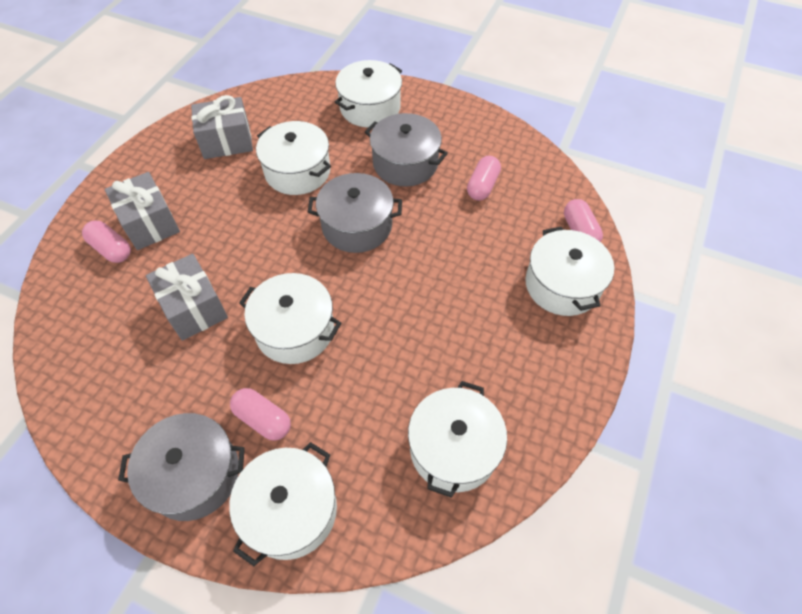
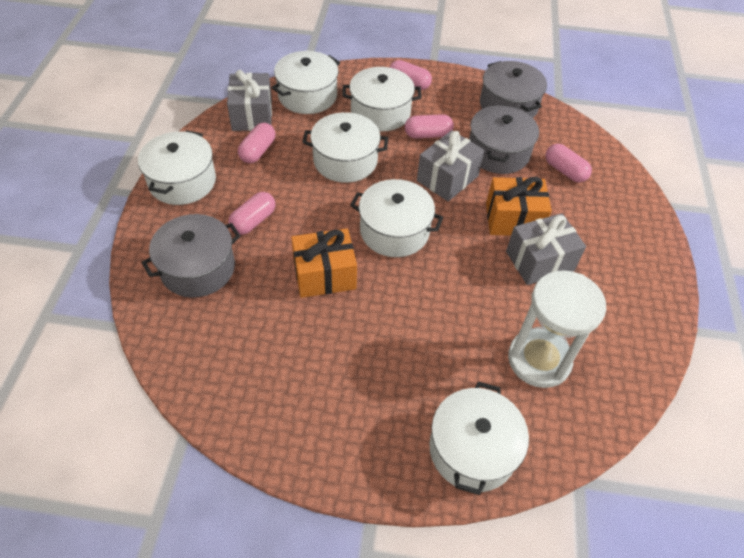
orange gift: 0 -> 2
pink capsule: 4 -> 5
white hourglass: 0 -> 1

